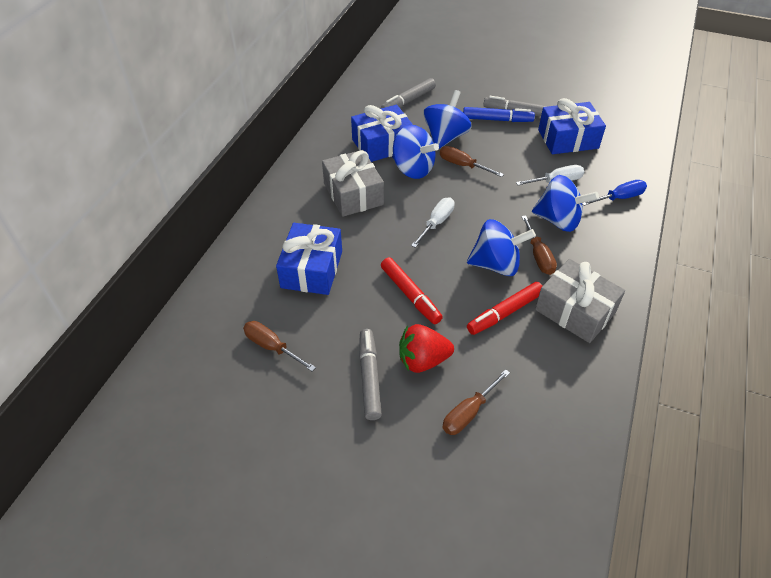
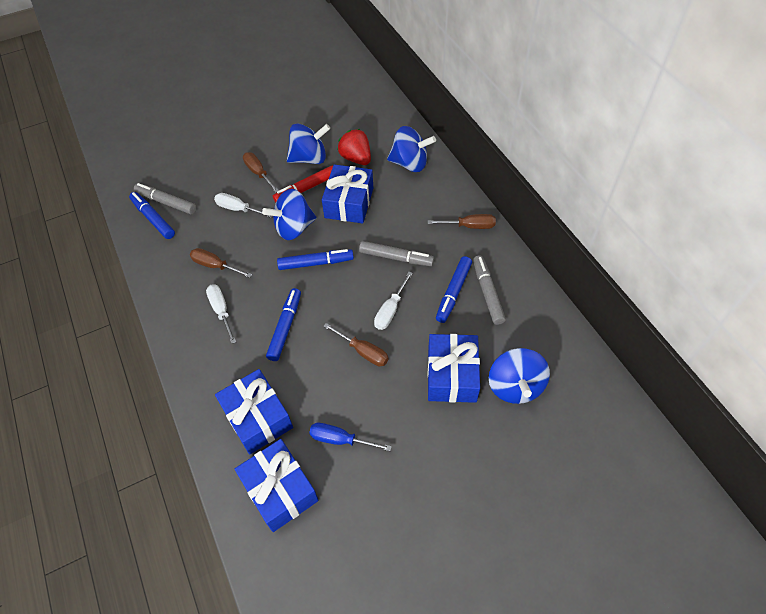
blue gift: 3 -> 4
blue marker: 1 -> 4
grey gift: 2 -> 0
red marker: 2 -> 1
white screwdriver: 2 -> 3

